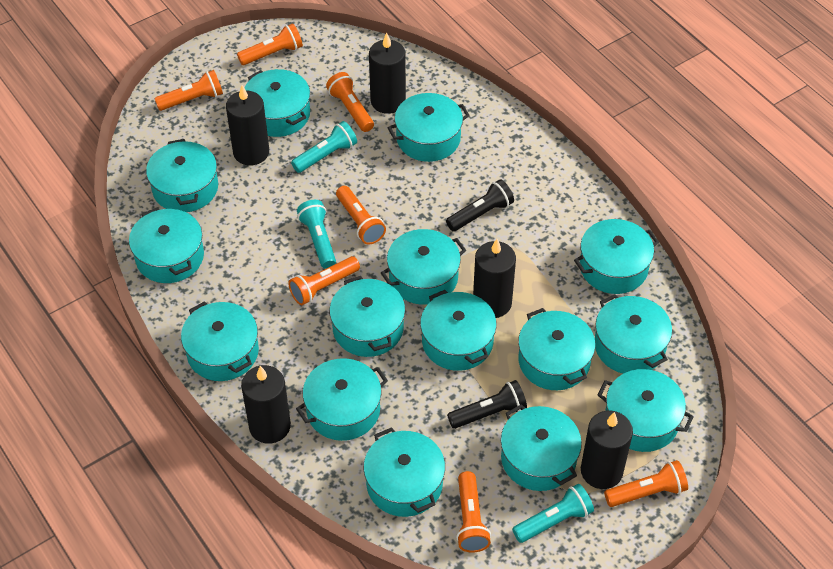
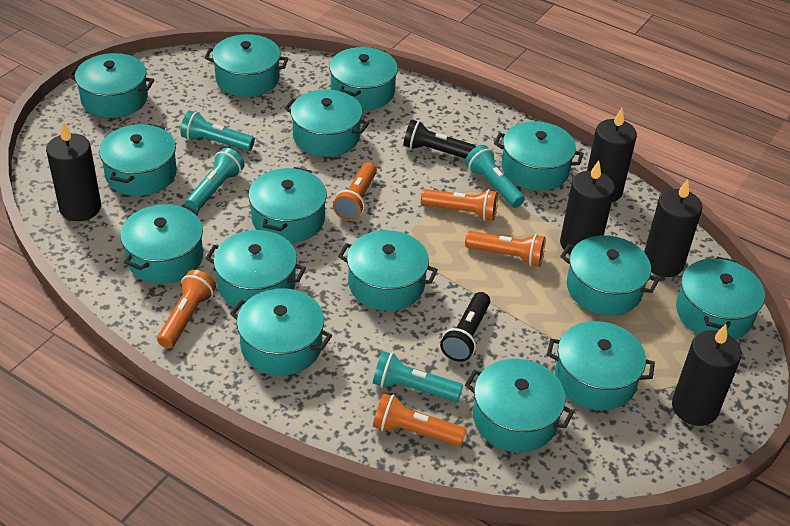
orange flashlight: 7 -> 5
turquoise flashlight: 3 -> 4

